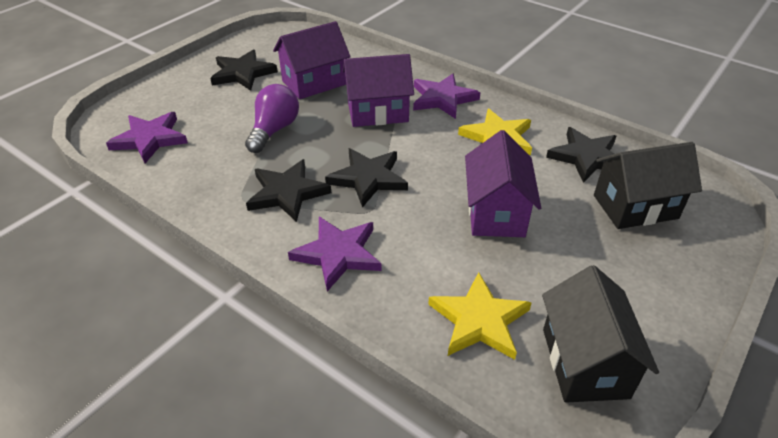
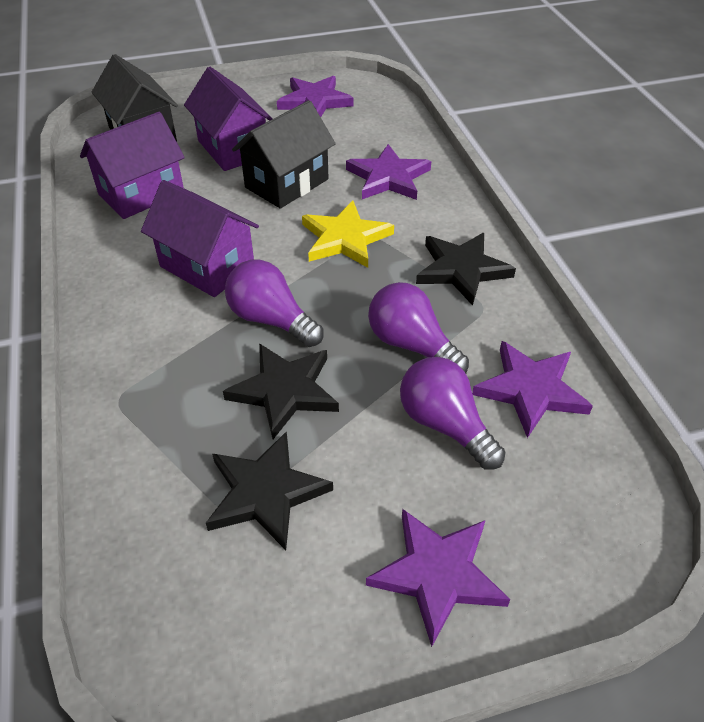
black star: 4 -> 3
purple light bulb: 1 -> 3
purple star: 3 -> 4
yellow star: 2 -> 1

